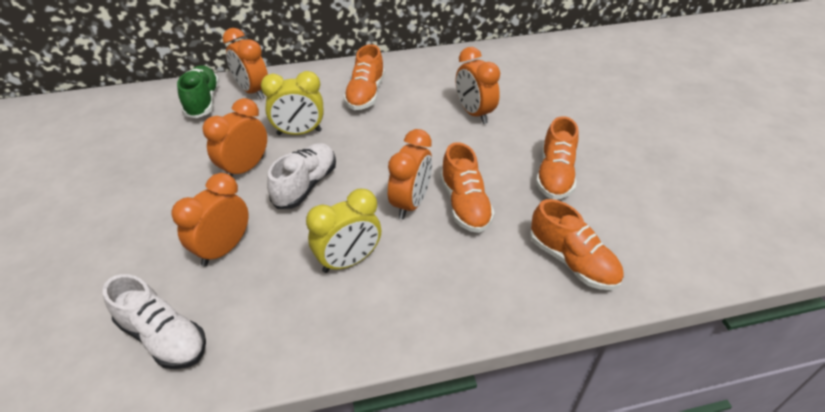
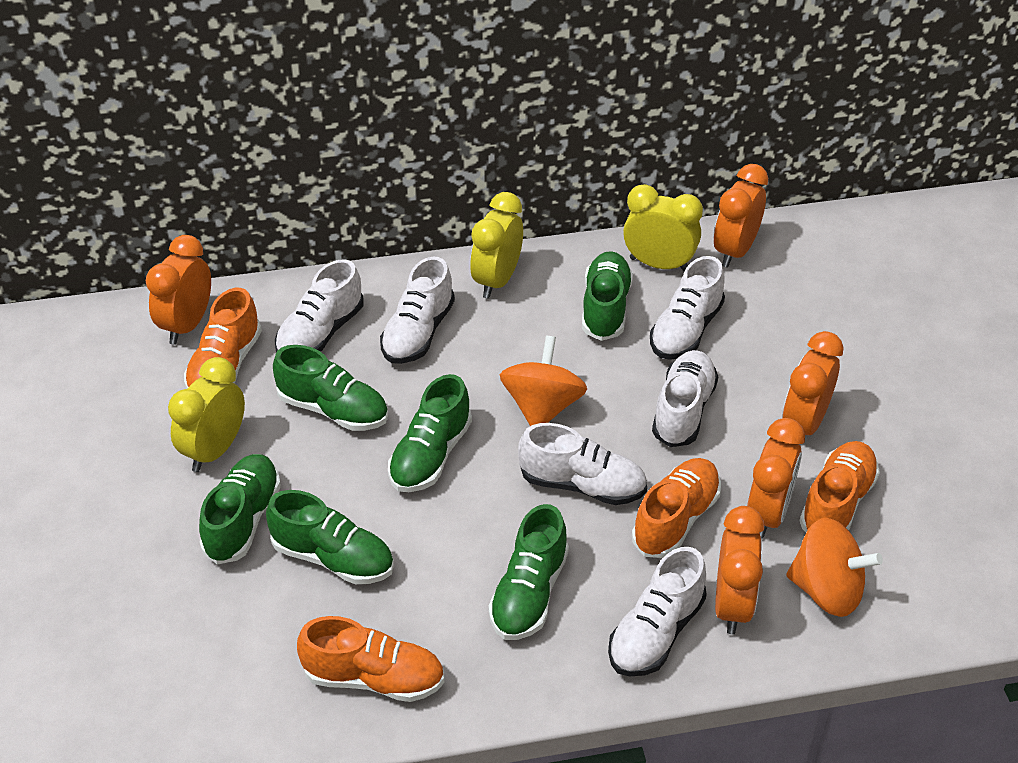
green shoe: 1 -> 6
orange spinning top: 0 -> 2
white shoe: 2 -> 6
yellow clock: 2 -> 3

